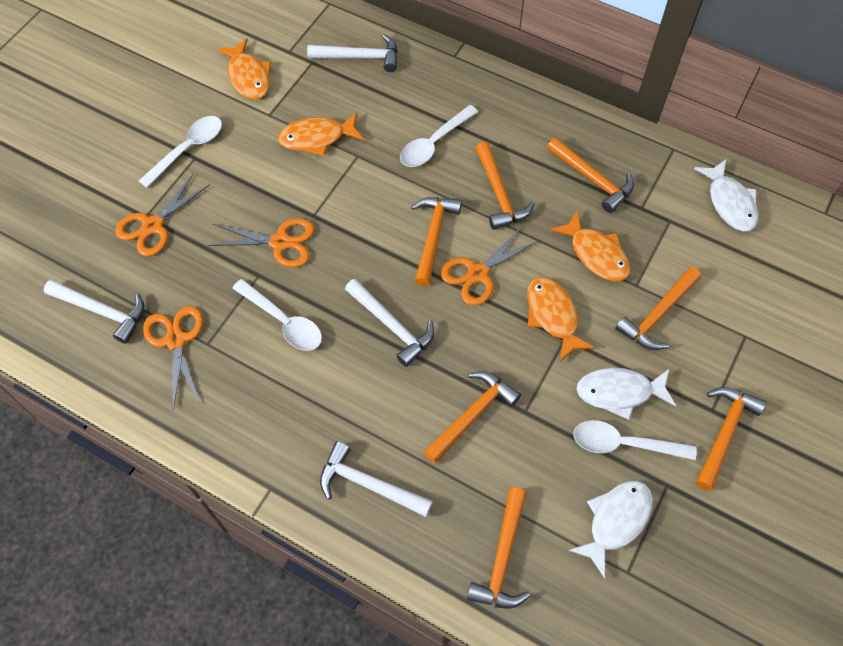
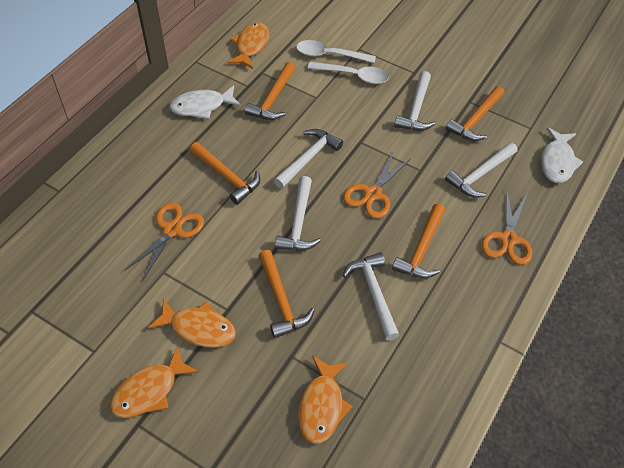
orange hammer: 7 -> 5
orange scissors: 4 -> 3
white fish: 3 -> 2
white hammer: 4 -> 5
white spoon: 4 -> 2

